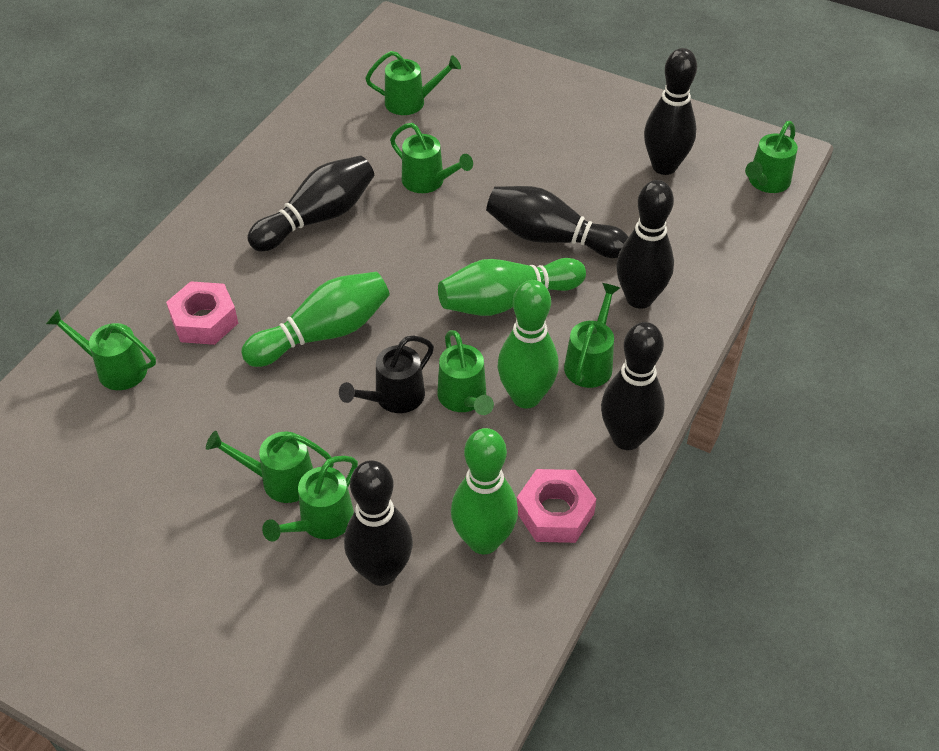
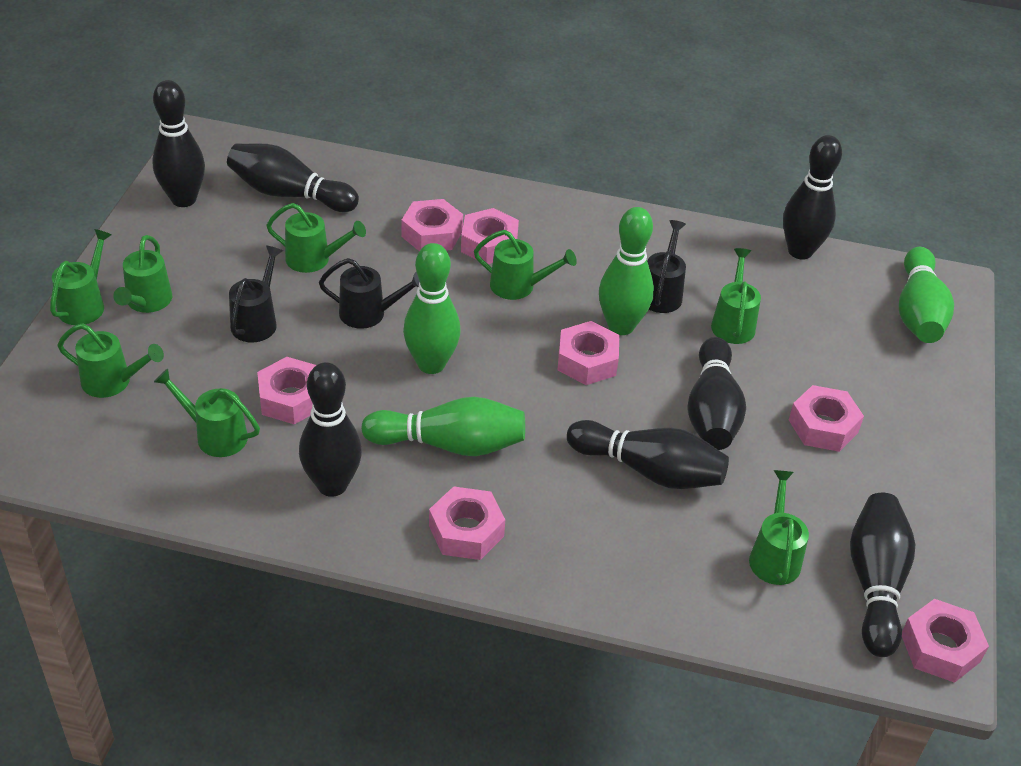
black bowling pin: 6 -> 7
black watering can: 1 -> 3
pink nut: 2 -> 7

